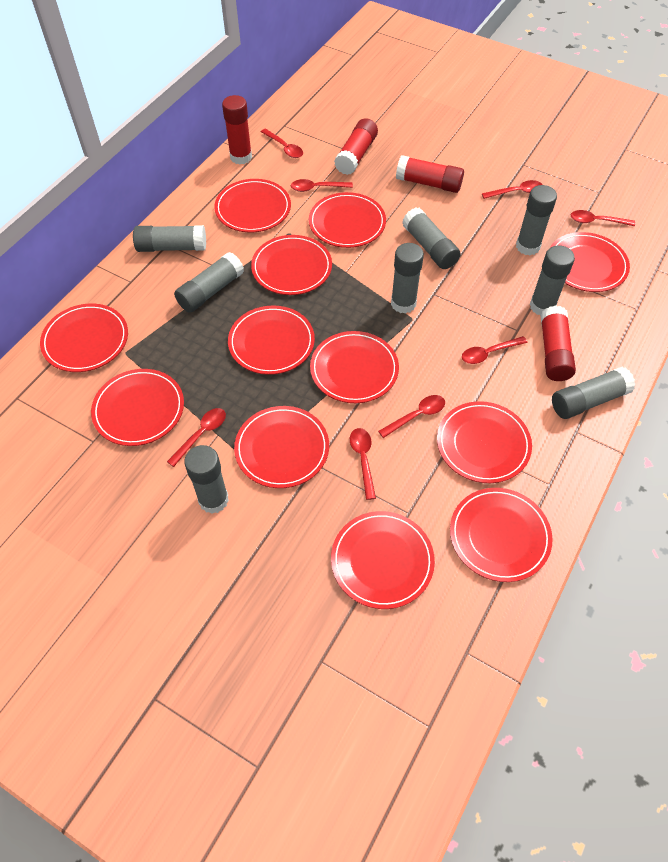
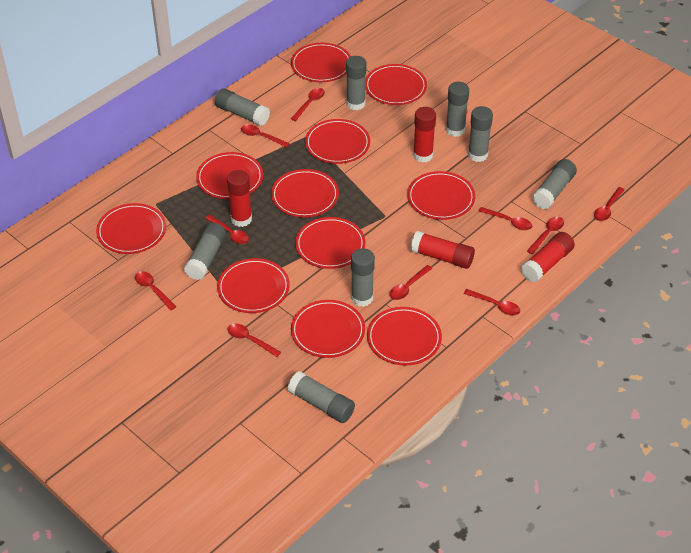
red plate: 12 -> 11
red spoon: 8 -> 10

